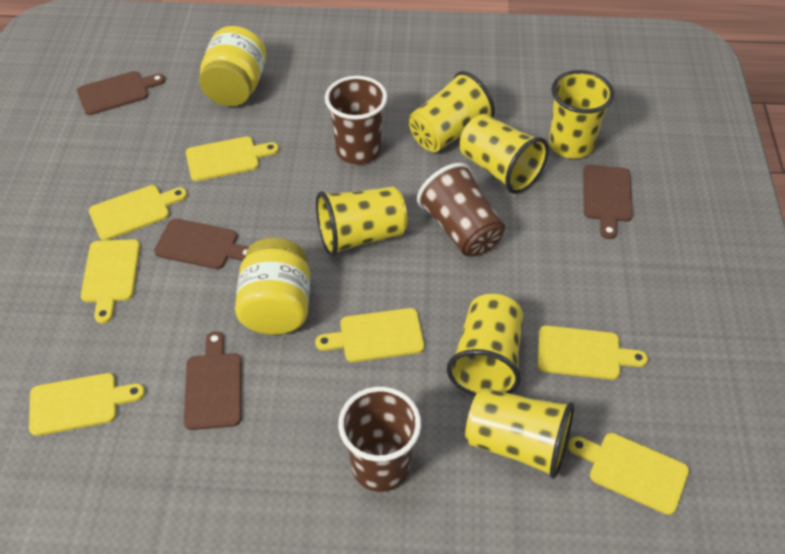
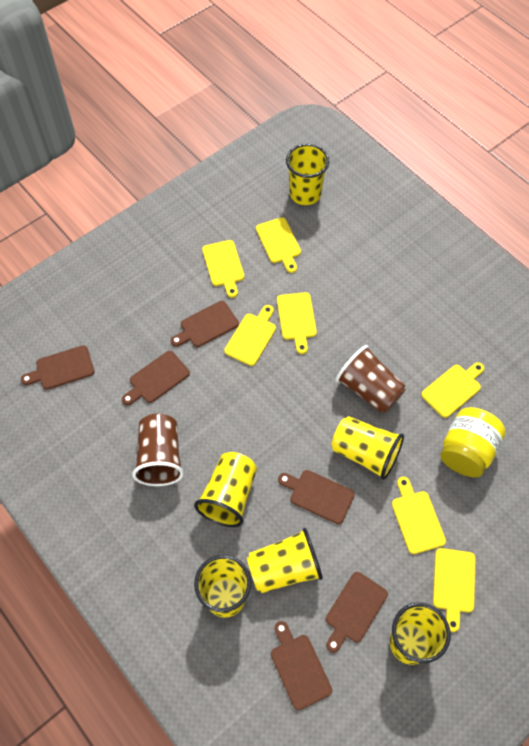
brown cup: 3 -> 2
brown cutting board: 4 -> 6
yellow jar: 2 -> 1

